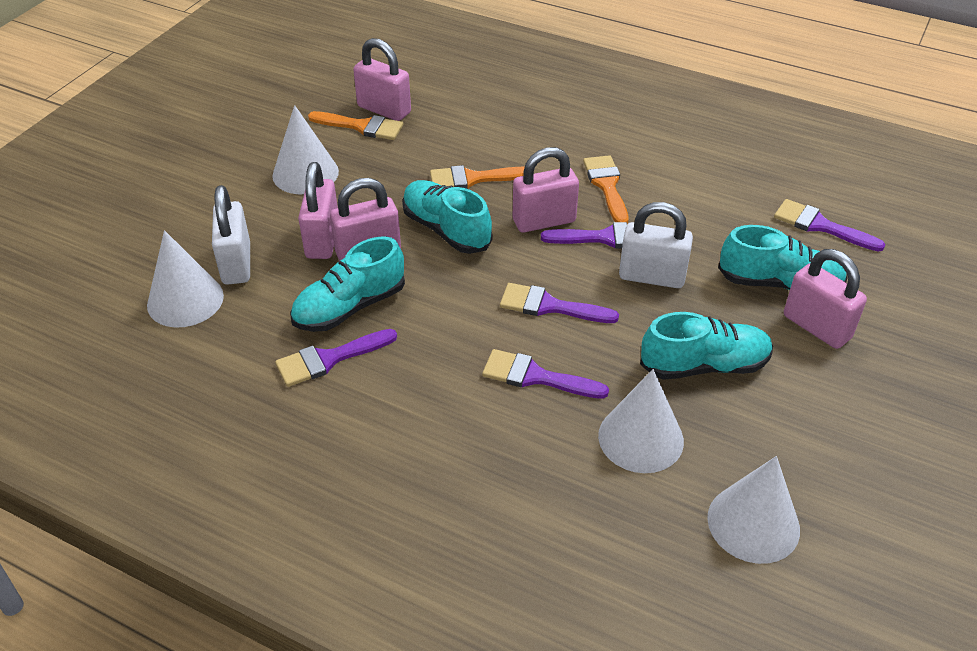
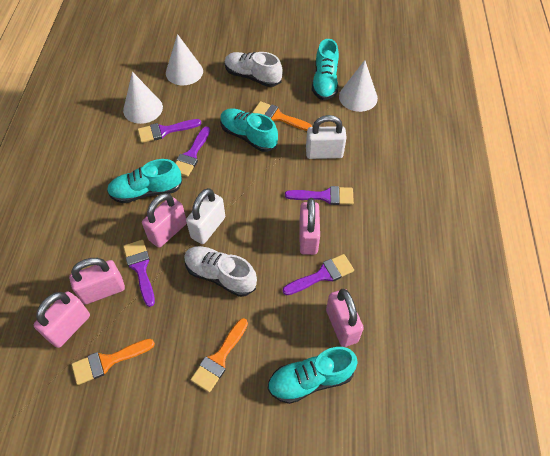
white cone: 4 -> 3
white shoe: 0 -> 2

